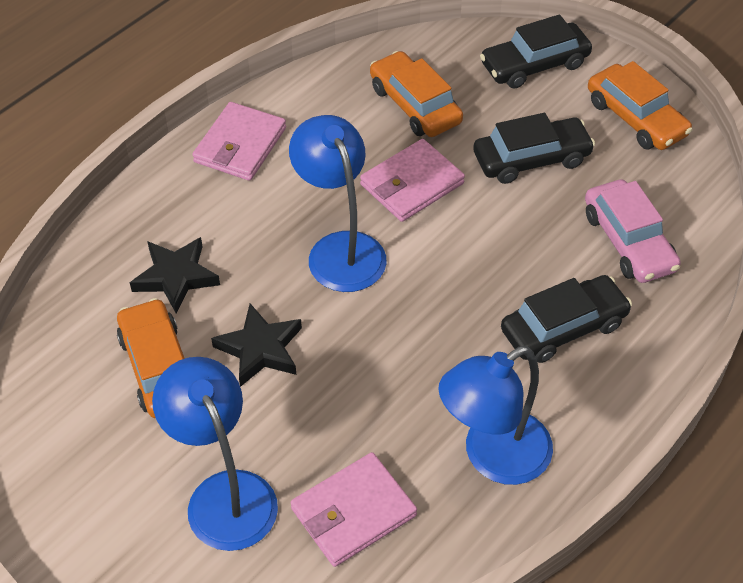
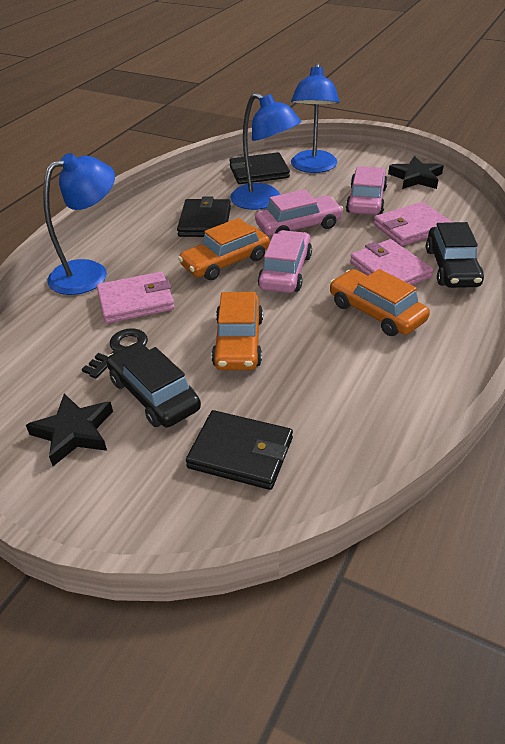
black car: 3 -> 2
black key: 0 -> 1
black wallet: 0 -> 3
pink car: 1 -> 3

